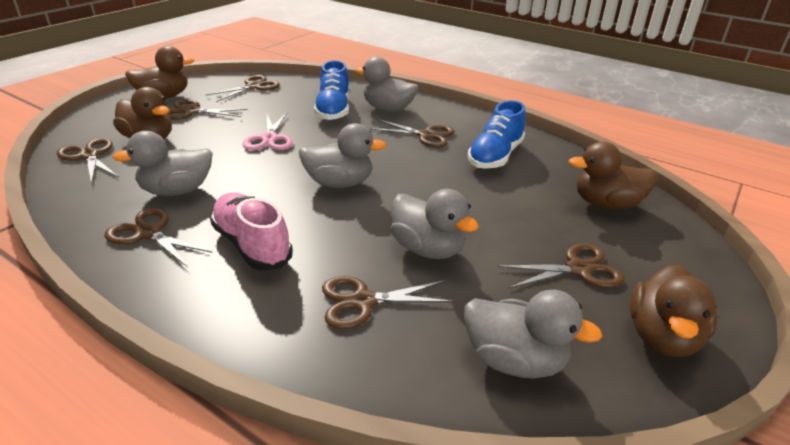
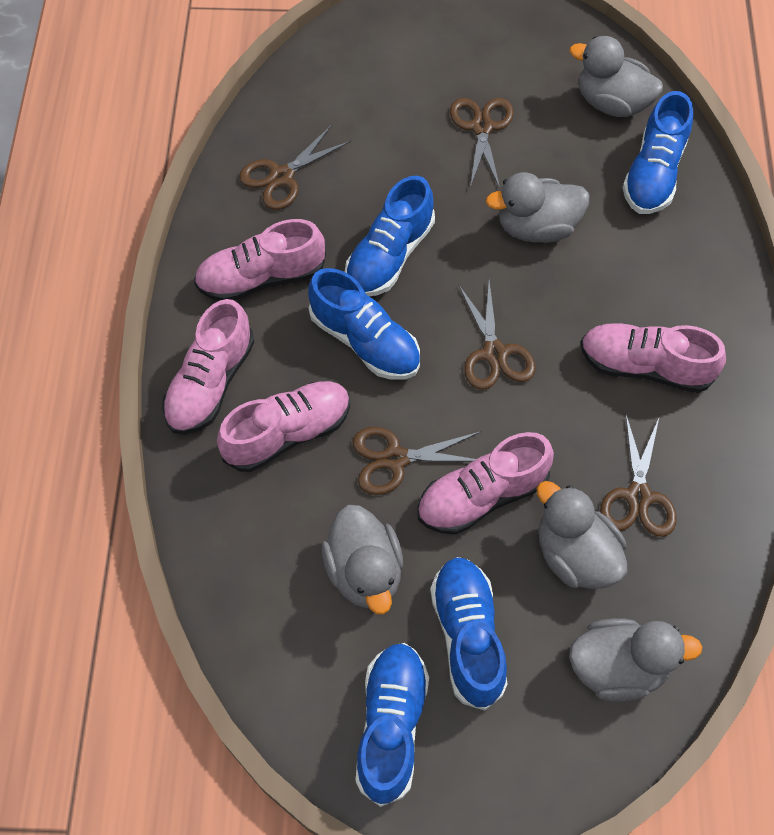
blue shoe: 2 -> 5
brown duck: 4 -> 0
brown scissors: 7 -> 5
pink scissors: 1 -> 0
pink shoe: 1 -> 5

